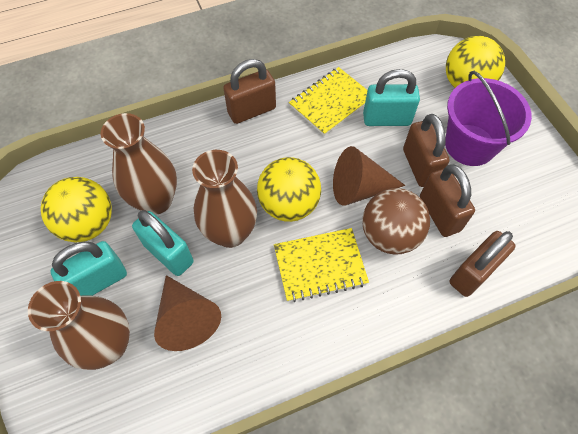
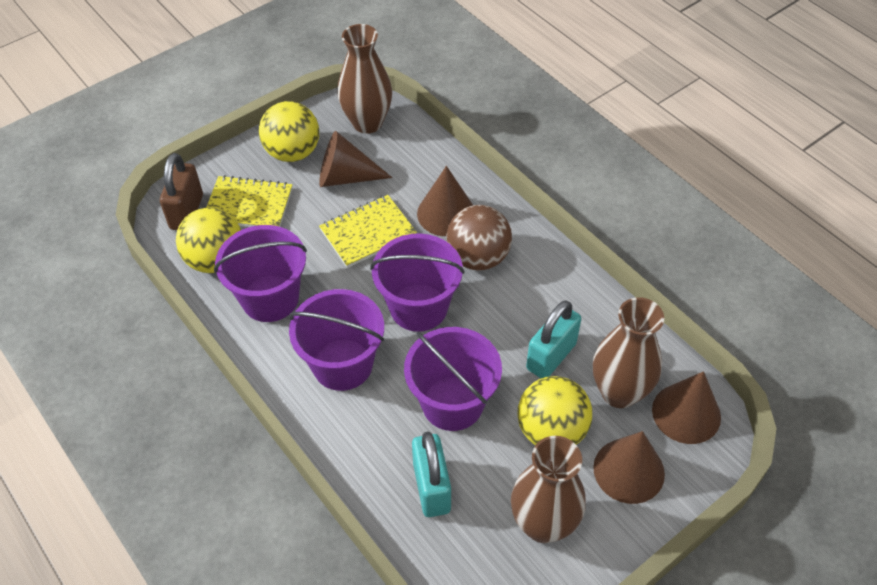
brown cone: 2 -> 4
brown padlock: 4 -> 1
purple bucket: 1 -> 4
turquoise padlock: 3 -> 2

